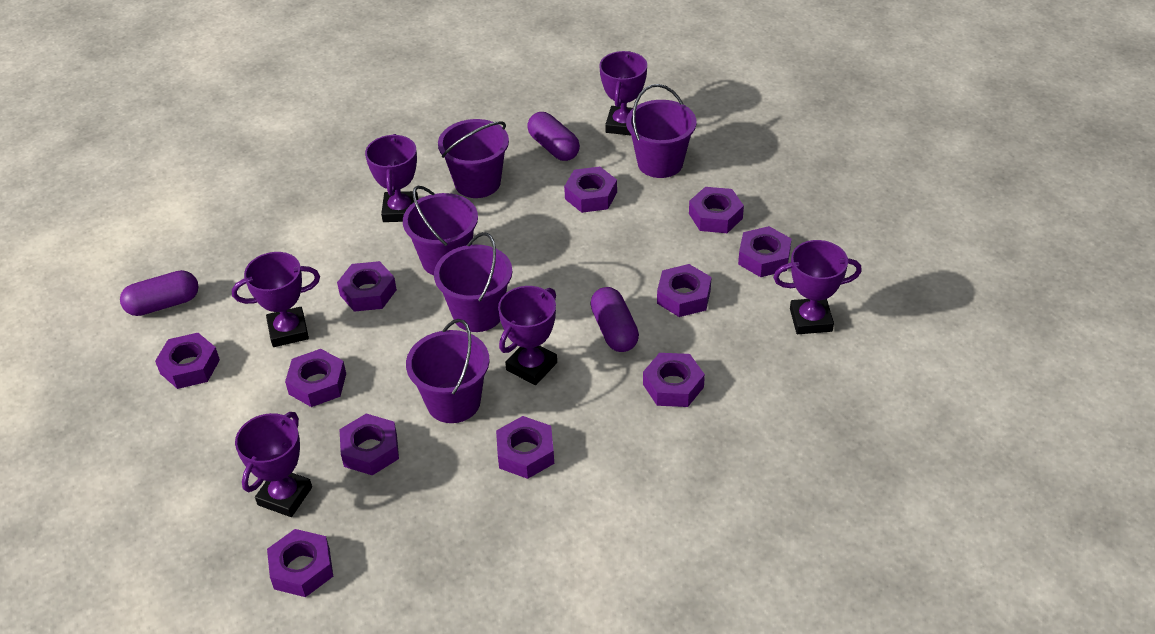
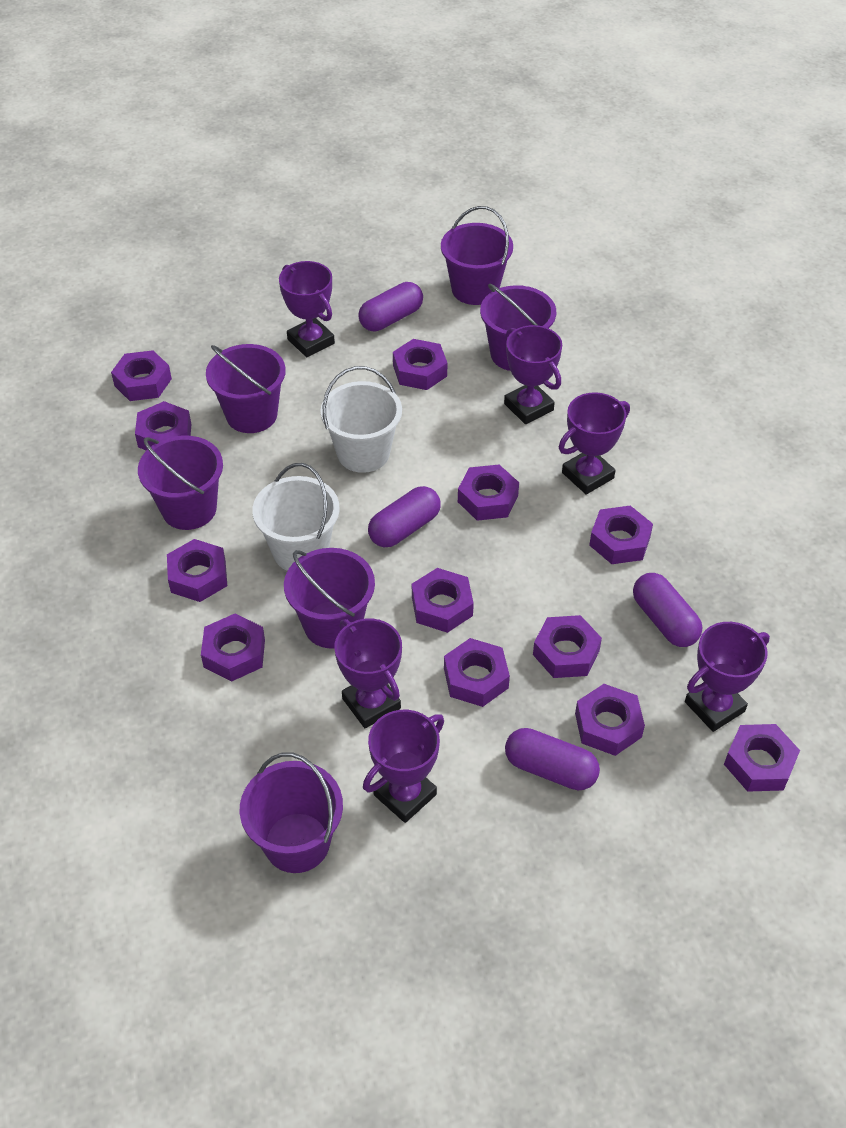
purple bucket: 5 -> 6
purple capsule: 3 -> 4
purple nut: 11 -> 12
white bucket: 0 -> 2

